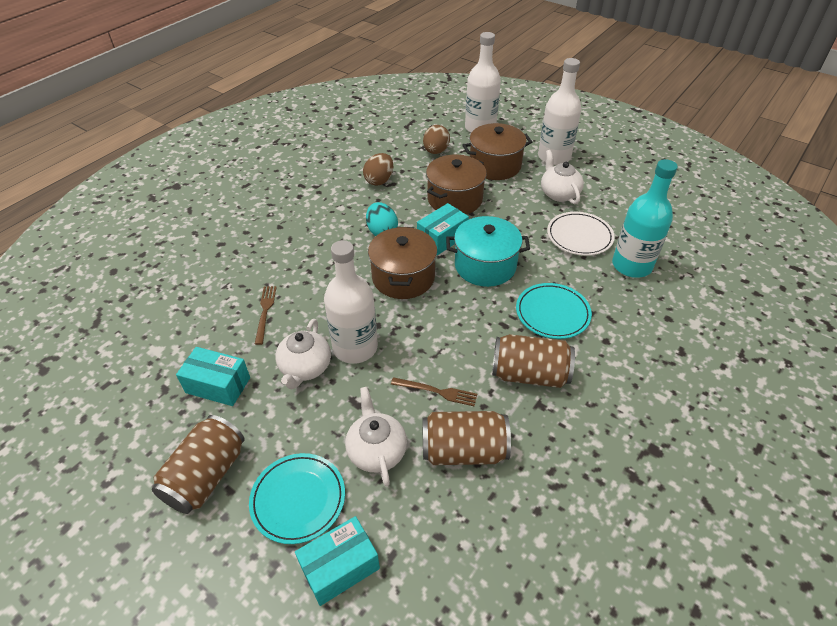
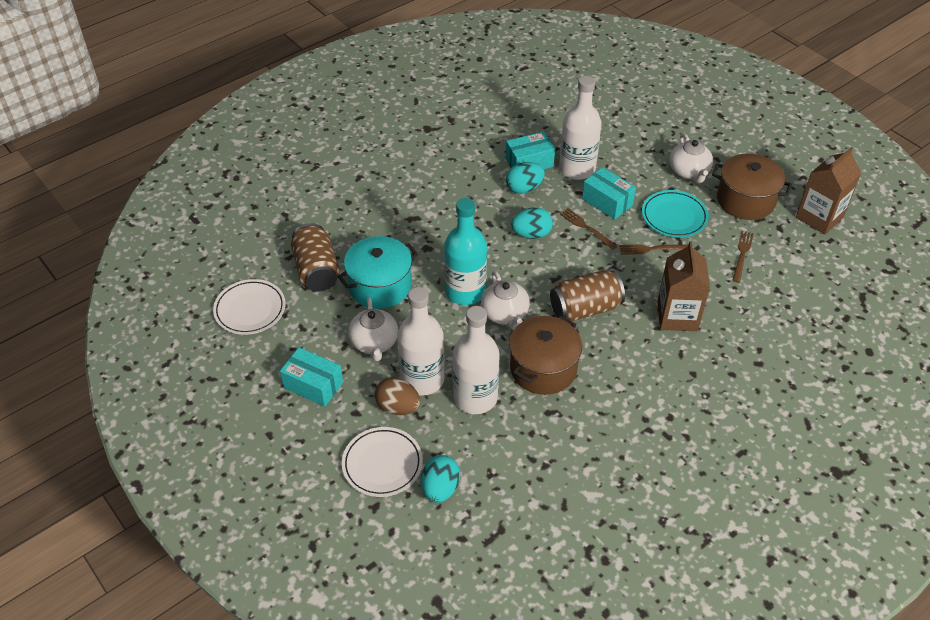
brown can: 3 -> 2
brown carton: 0 -> 2
brown egg: 2 -> 1
brown fork: 2 -> 3
brown pot: 3 -> 2
turquoise egg: 1 -> 3
turquoise plate: 2 -> 1
white plate: 1 -> 2

